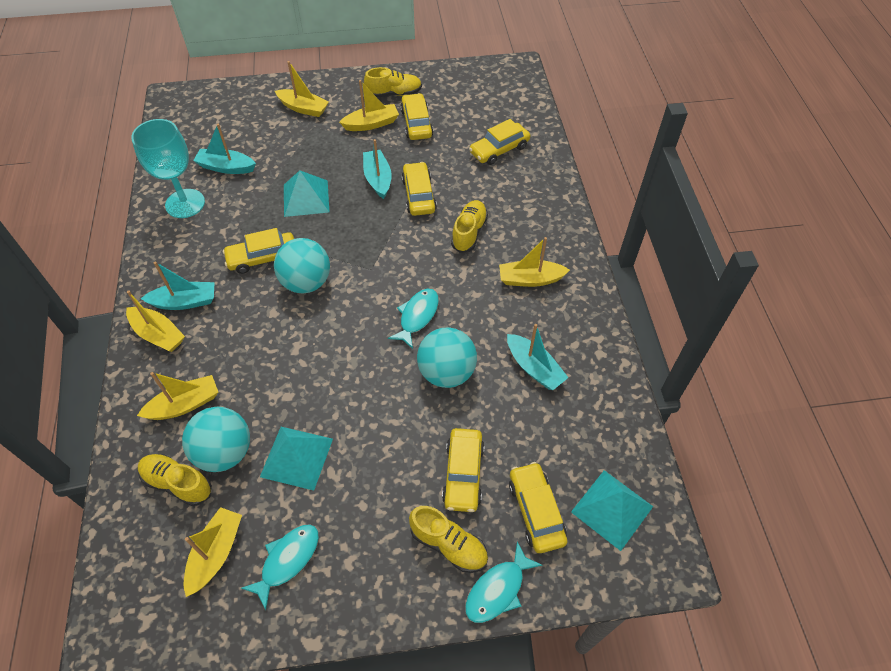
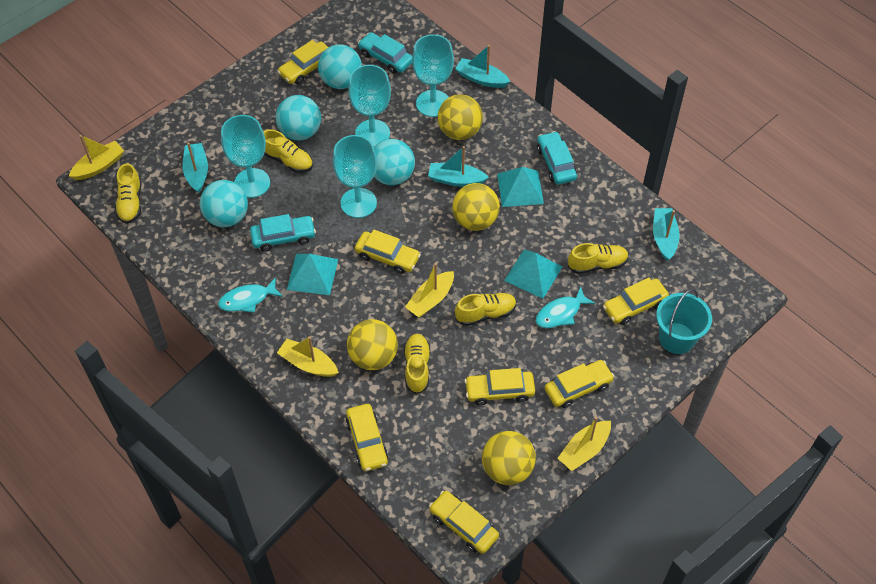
turquoise ball: 3 -> 4
turquoise bucket: 0 -> 1
turquoise car: 0 -> 3
turquoise fish: 3 -> 2
turquoise goblet: 1 -> 4
yellow ball: 0 -> 4
yellow boat: 6 -> 4
yellow car: 6 -> 7
yellow shoe: 4 -> 5

